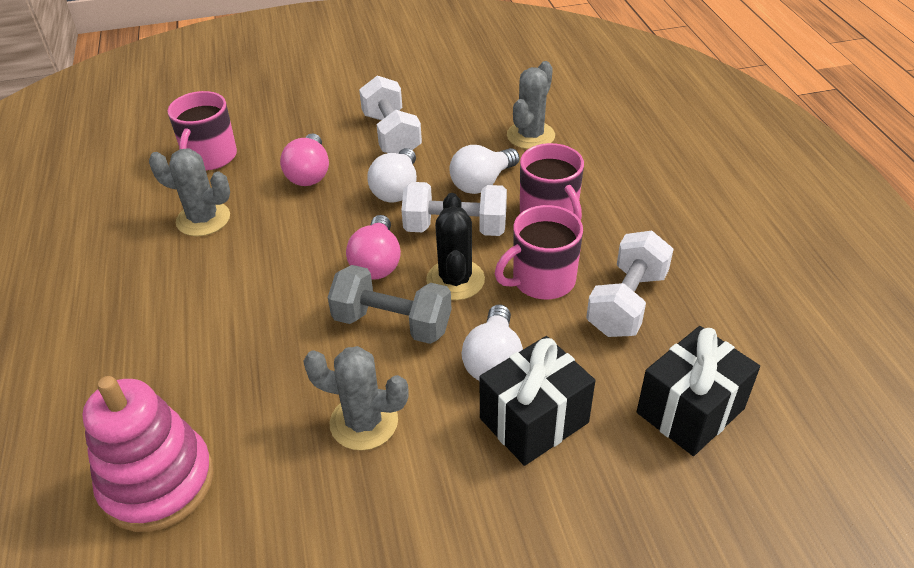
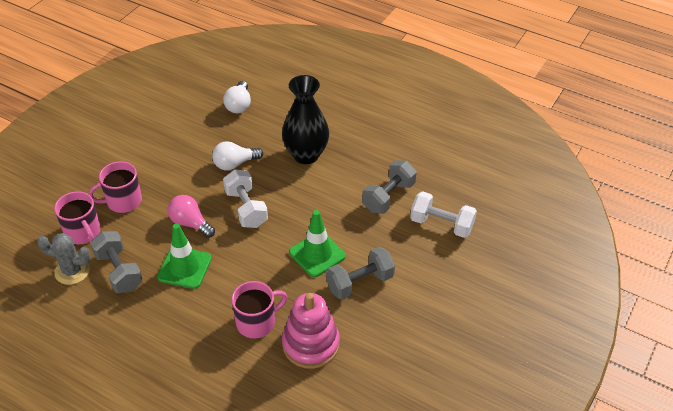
black cactus: 1 -> 0
black gift: 2 -> 0
black vase: 0 -> 1
green traffic cone: 0 -> 2
grey cactus: 3 -> 1
grey dumbbell: 1 -> 3
pink light bulb: 2 -> 1
white dumbbell: 3 -> 2
white light bulb: 3 -> 2

